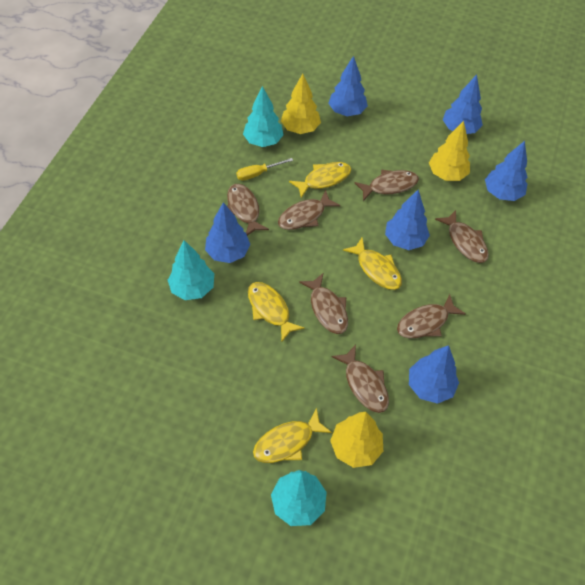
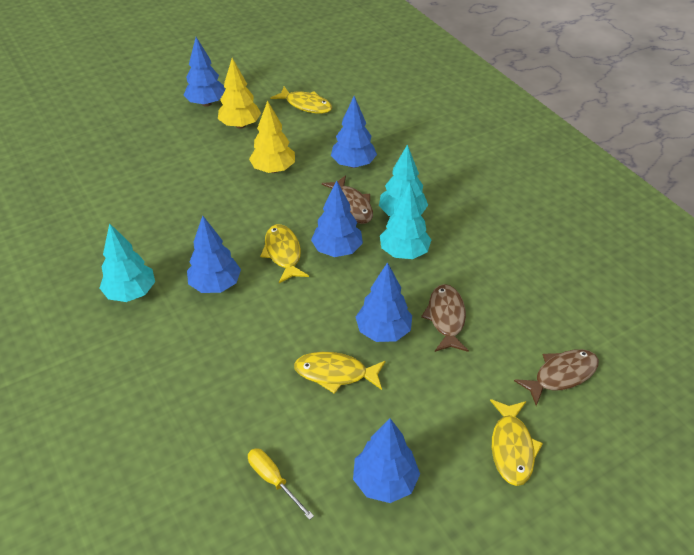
brown fish: 7 -> 3
yellow tree: 3 -> 2

